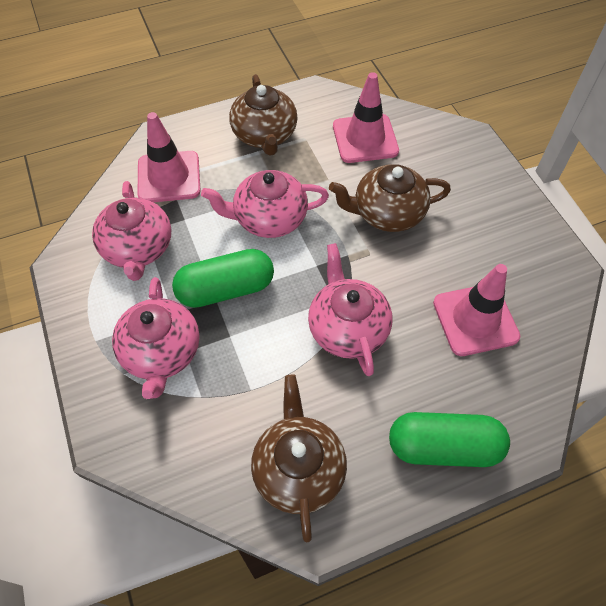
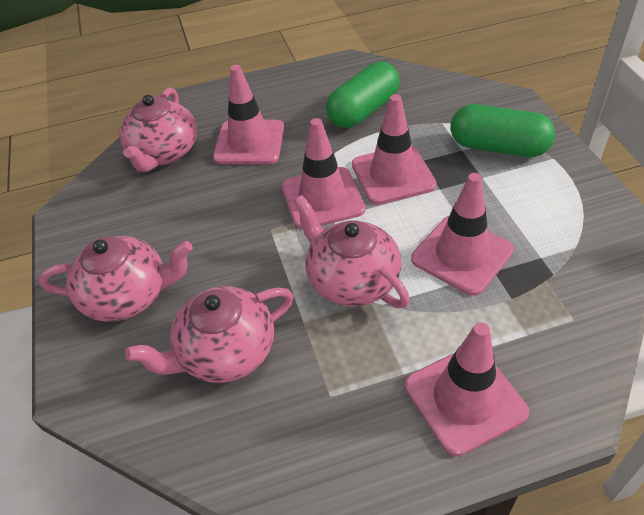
brown teapot: 3 -> 0
pink traffic cone: 3 -> 5

